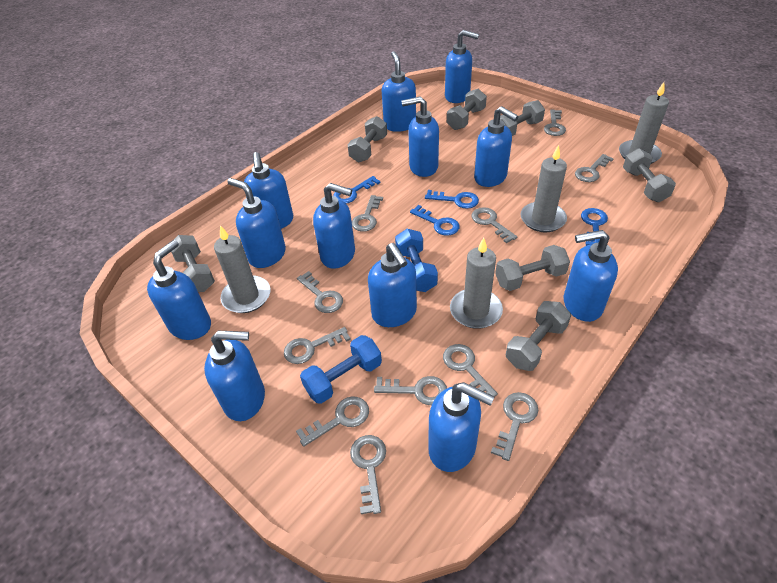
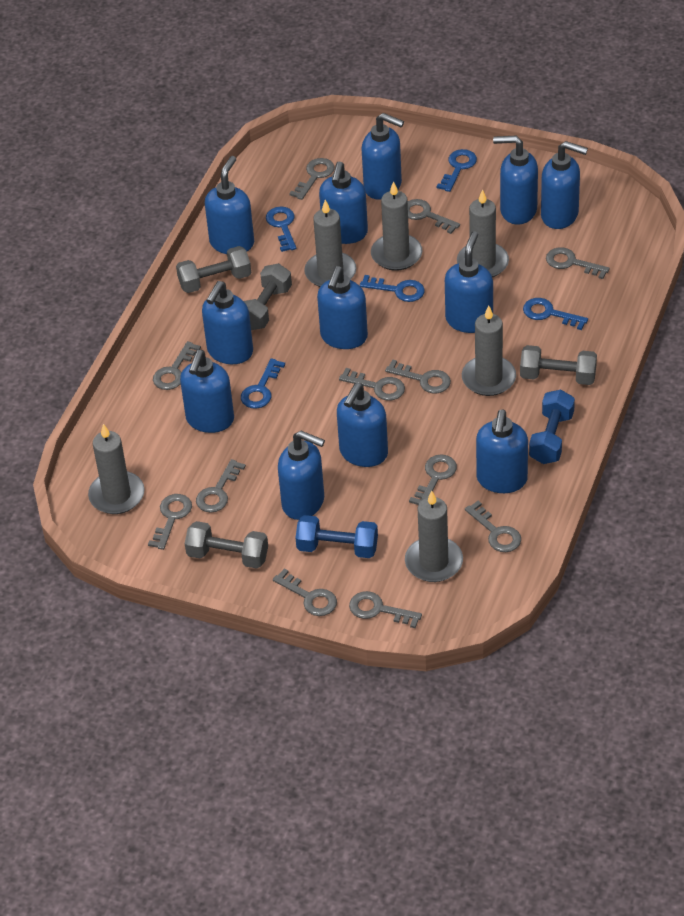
blue key: 4 -> 5
grey candle: 4 -> 6
grey dumbbell: 7 -> 4
grey key: 11 -> 12

